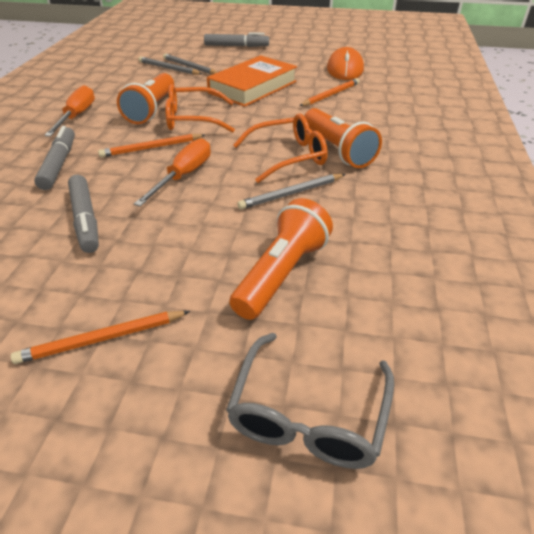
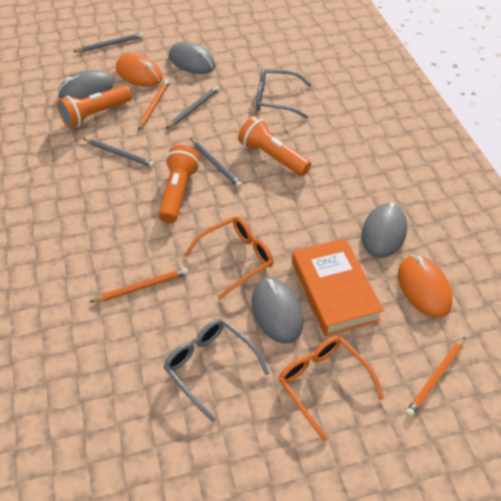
grey glasses: 1 -> 2
grey marker: 3 -> 0
grey mouse: 0 -> 4
grey pencil: 3 -> 4
orange mouse: 1 -> 2
orange screwdriver: 2 -> 0

